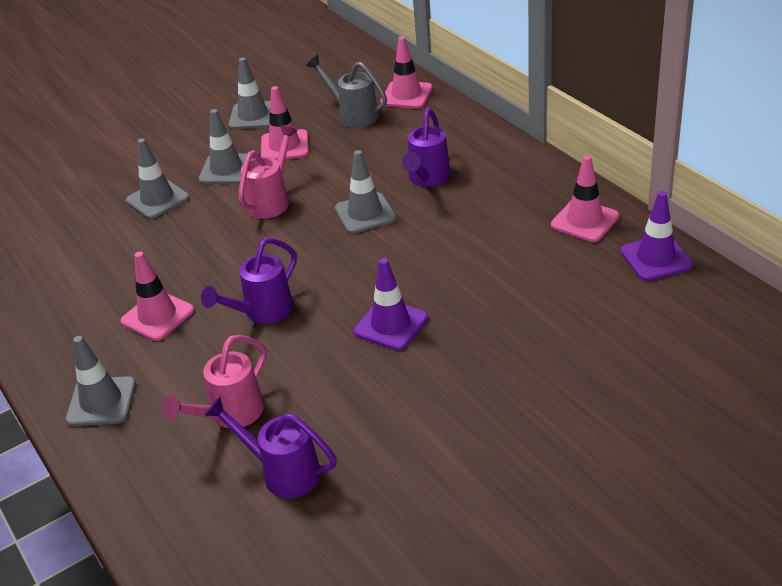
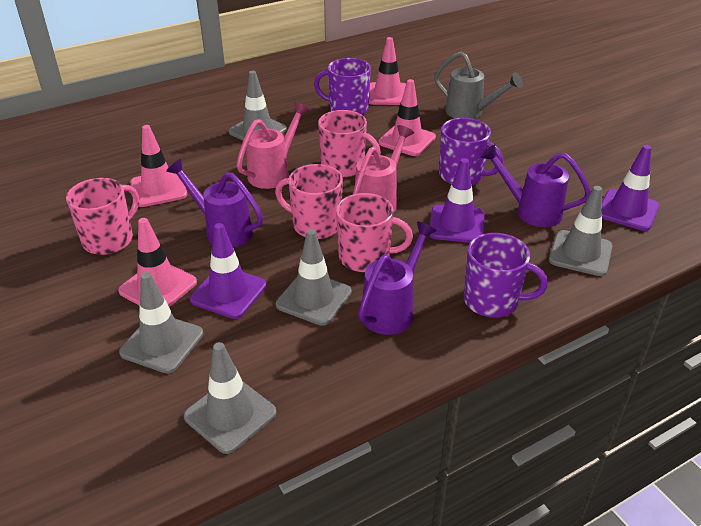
pink mug: 0 -> 4
purple mug: 0 -> 3
purple traffic cone: 2 -> 3

